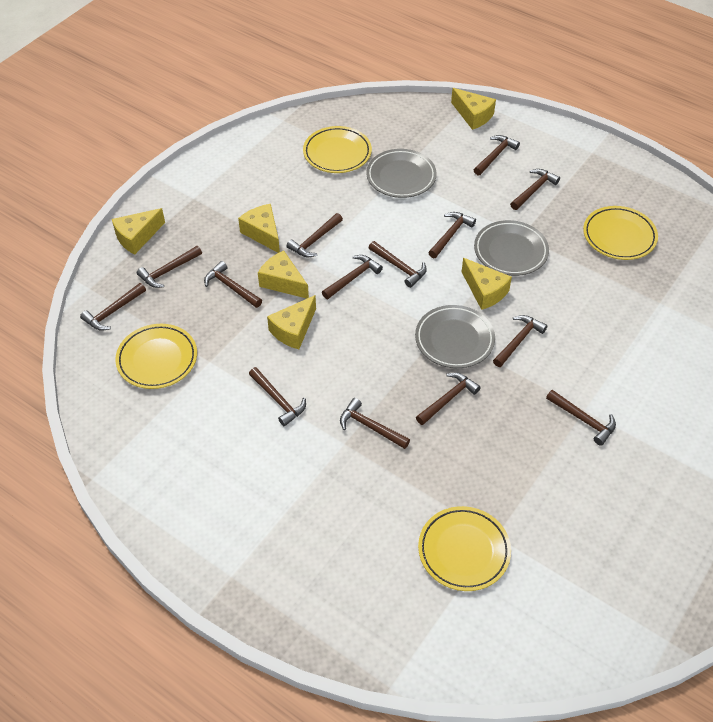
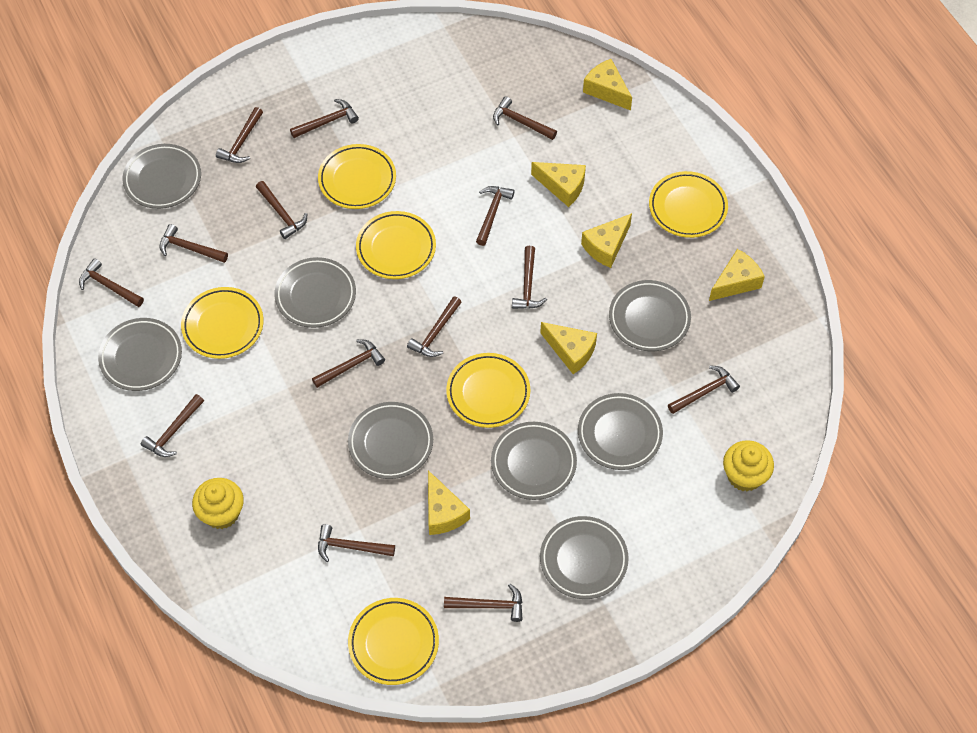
grey plate: 3 -> 8
yellow cupcake: 0 -> 2
yellow plate: 4 -> 6

